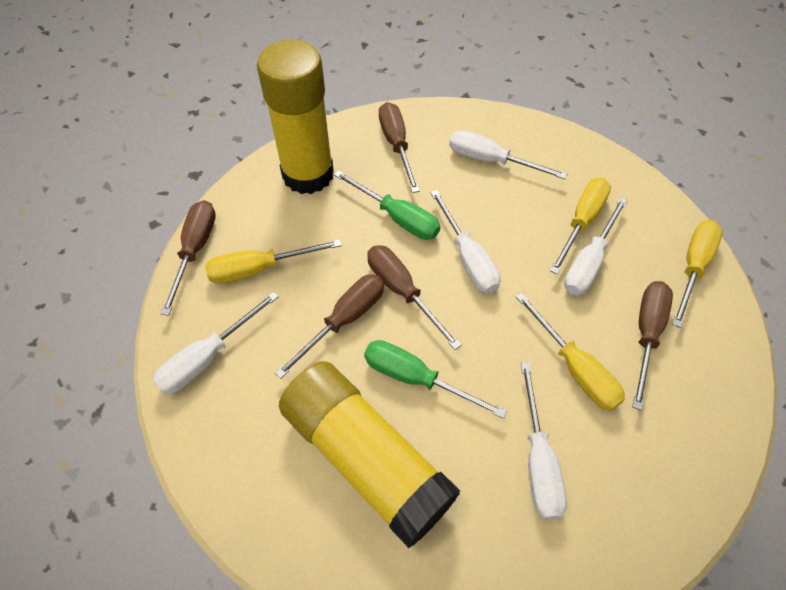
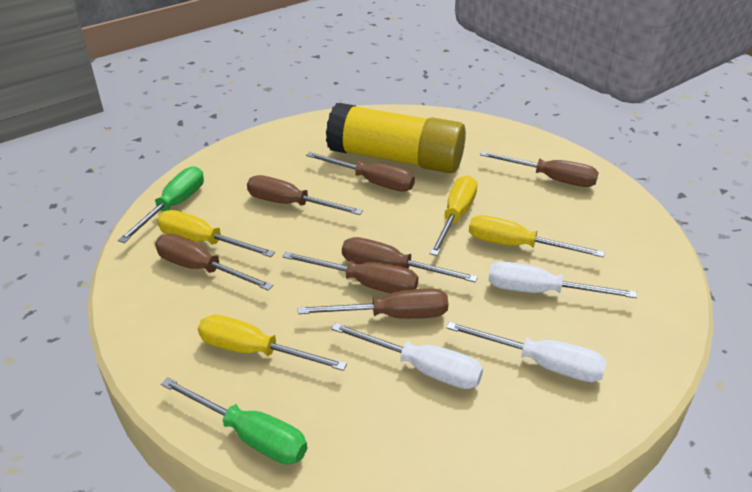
brown screwdriver: 5 -> 7
white screwdriver: 5 -> 3
yellow glue stick: 2 -> 1

